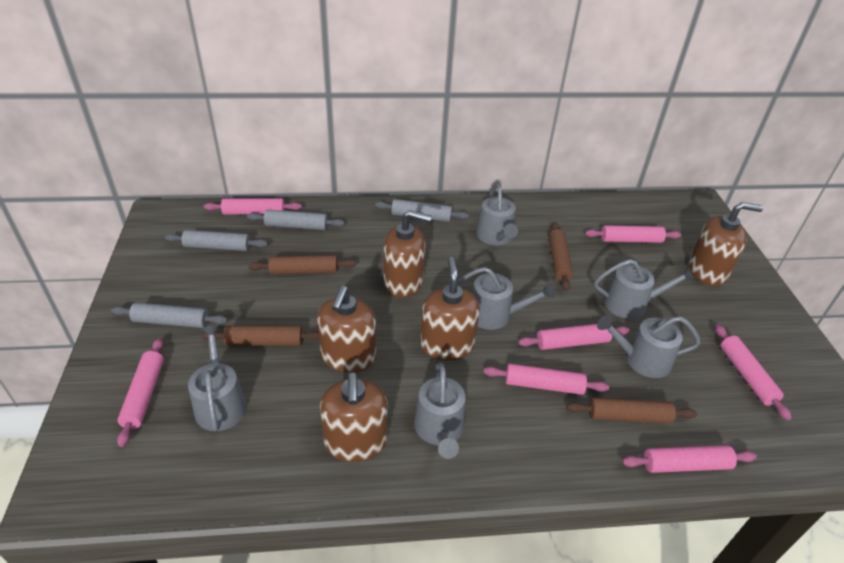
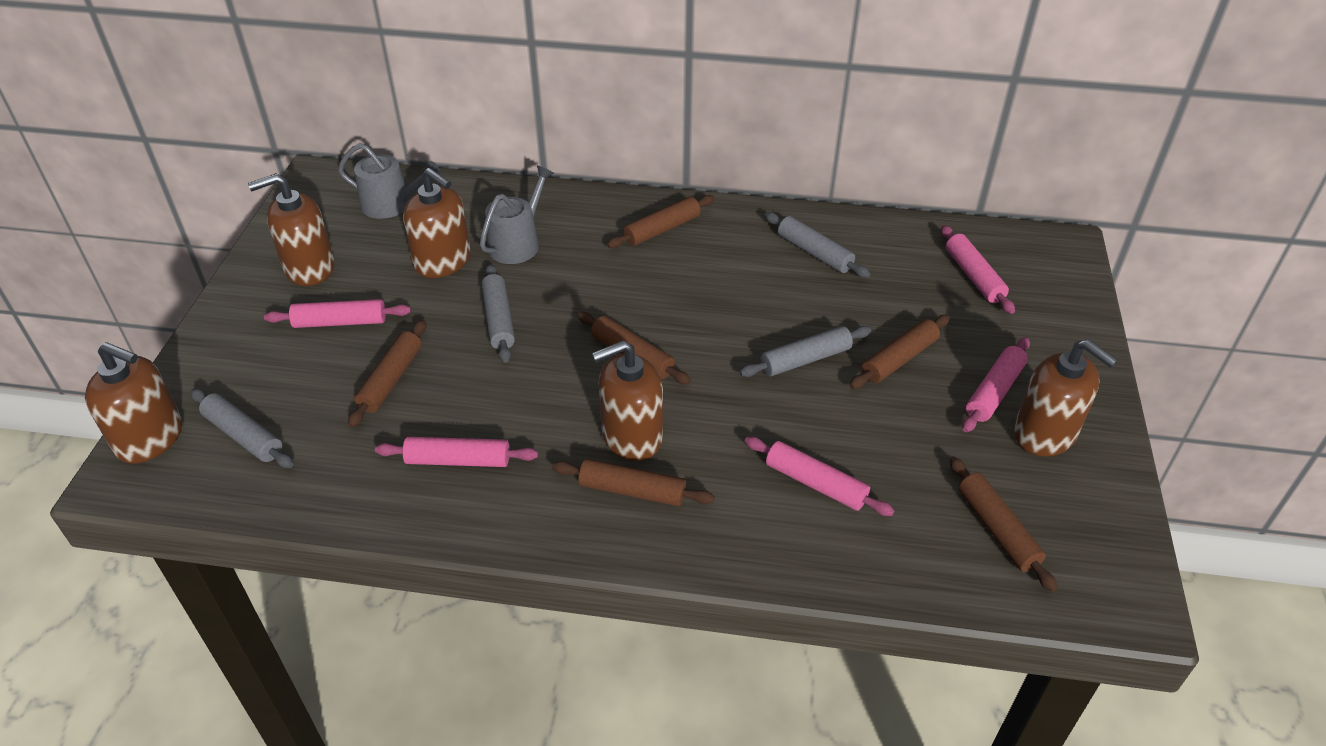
brown rolling pin: 4 -> 6
grey watering can: 6 -> 2
pink rolling pin: 7 -> 5

